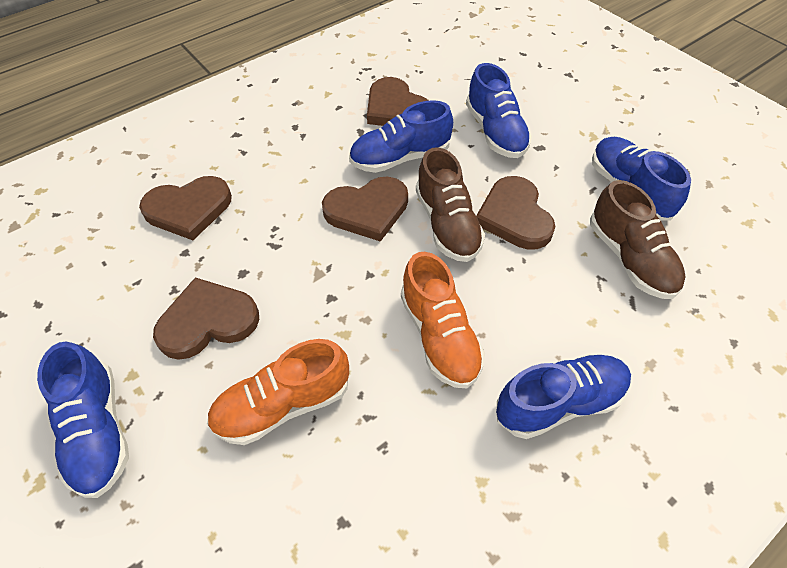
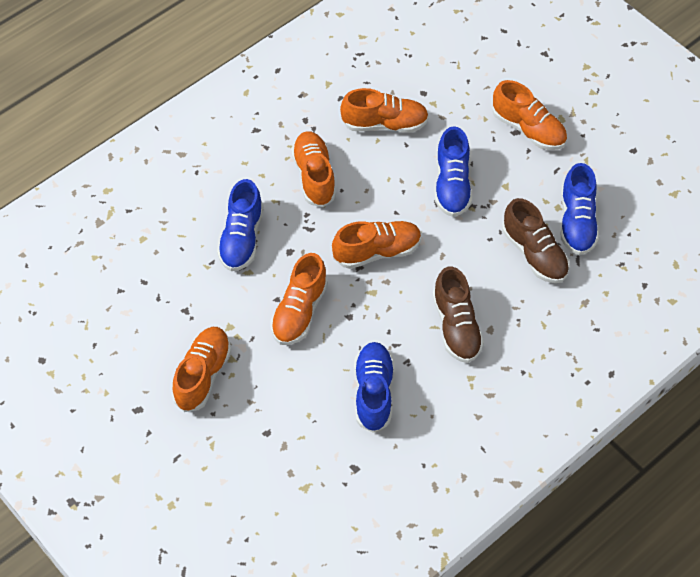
blue shoe: 5 -> 4
brown heart: 5 -> 0
orange shoe: 2 -> 6

